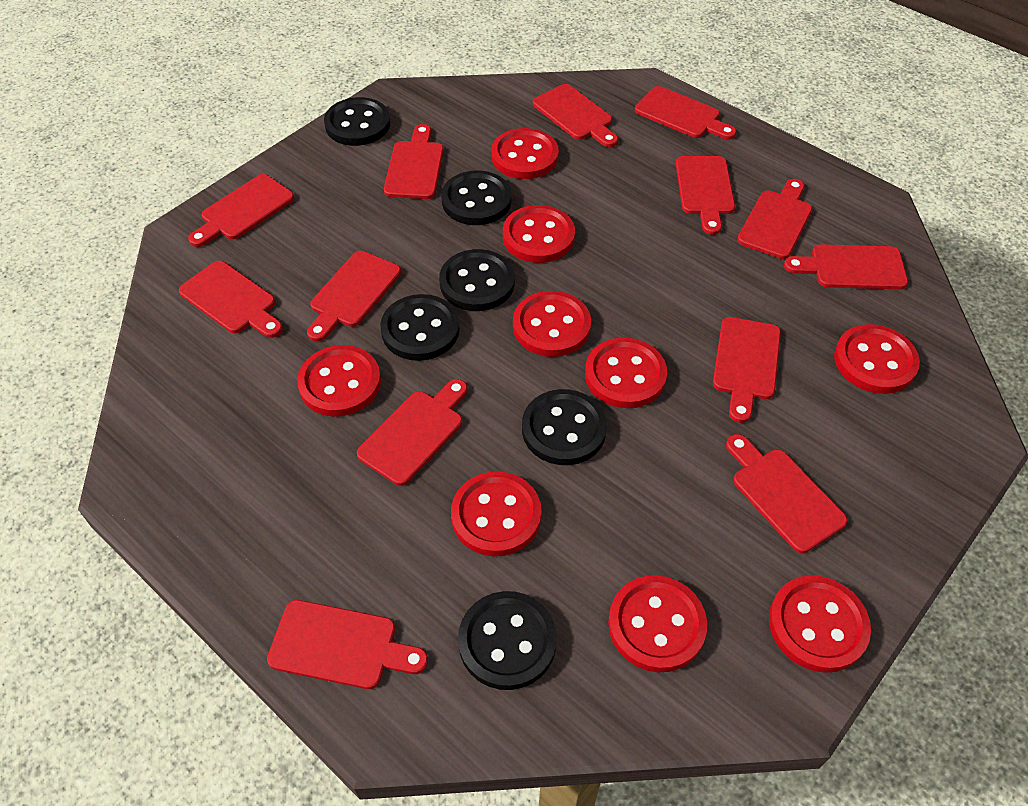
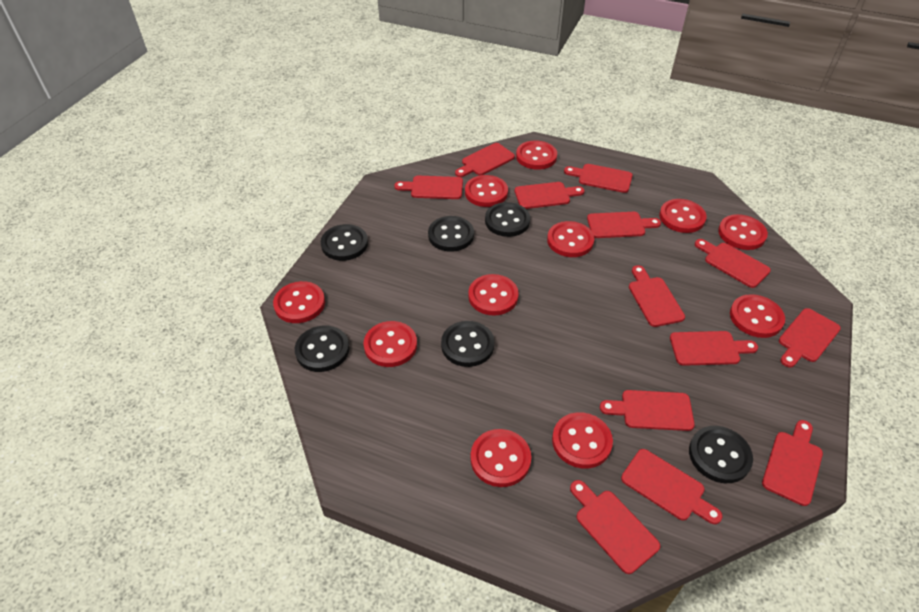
red button: 9 -> 11

